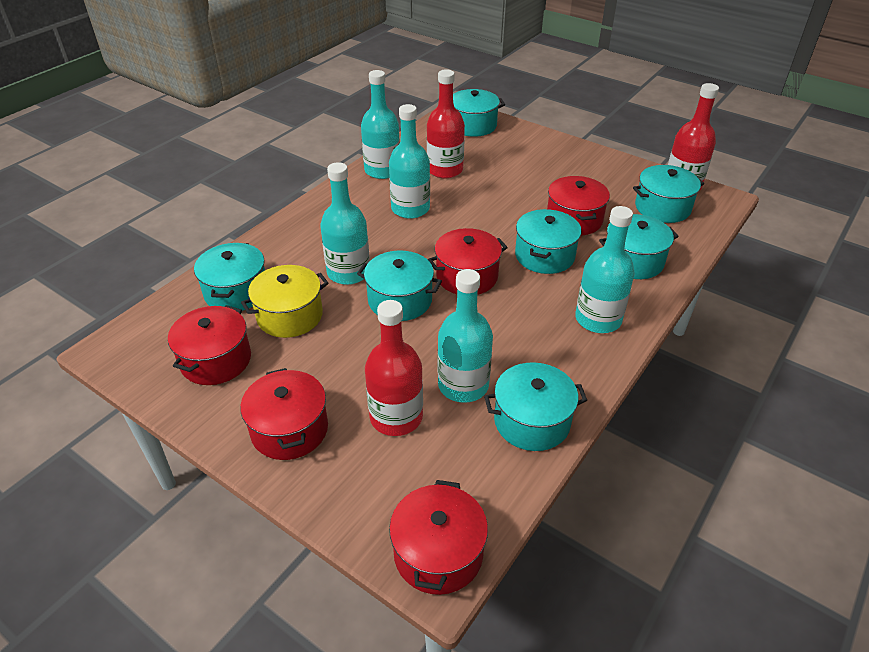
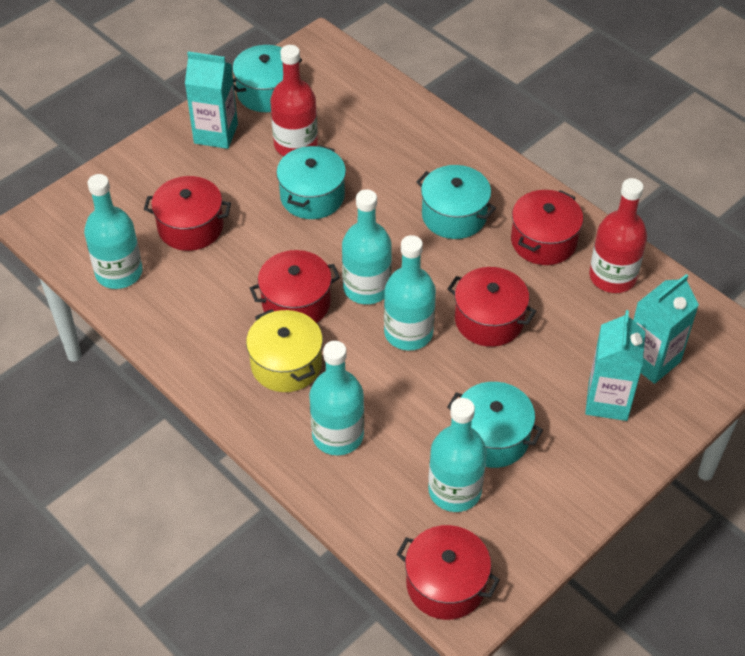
red bottle: 3 -> 2
turquoise carton: 0 -> 3
turquoise pot: 7 -> 4

